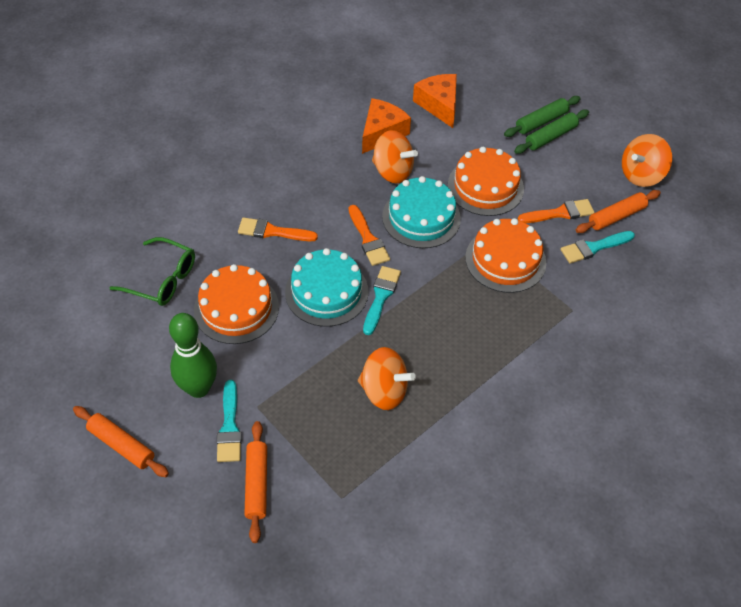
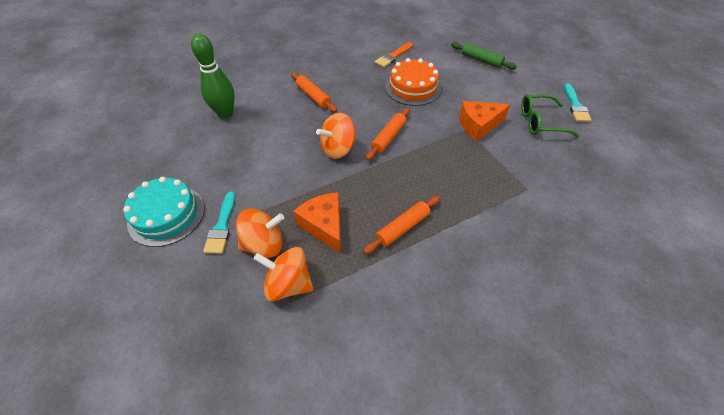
green rolling pin: 2 -> 1
orange brush: 3 -> 1
orange cake: 3 -> 1
turquoise brush: 3 -> 2
turquoise cake: 2 -> 1

